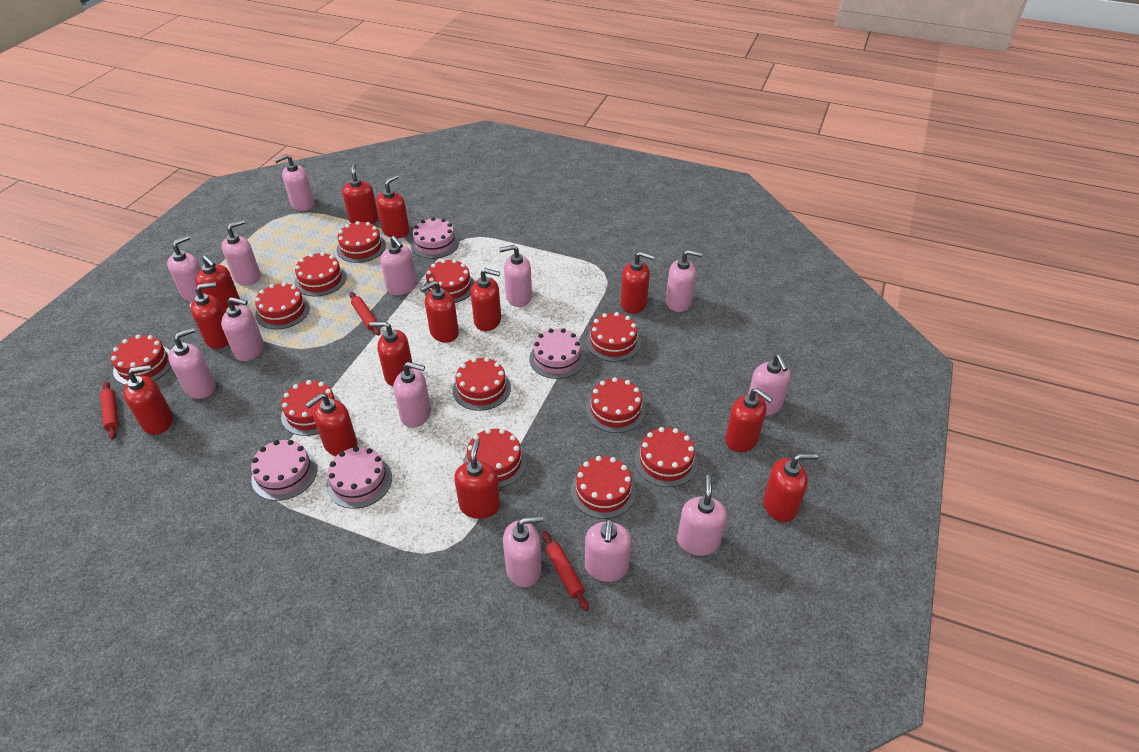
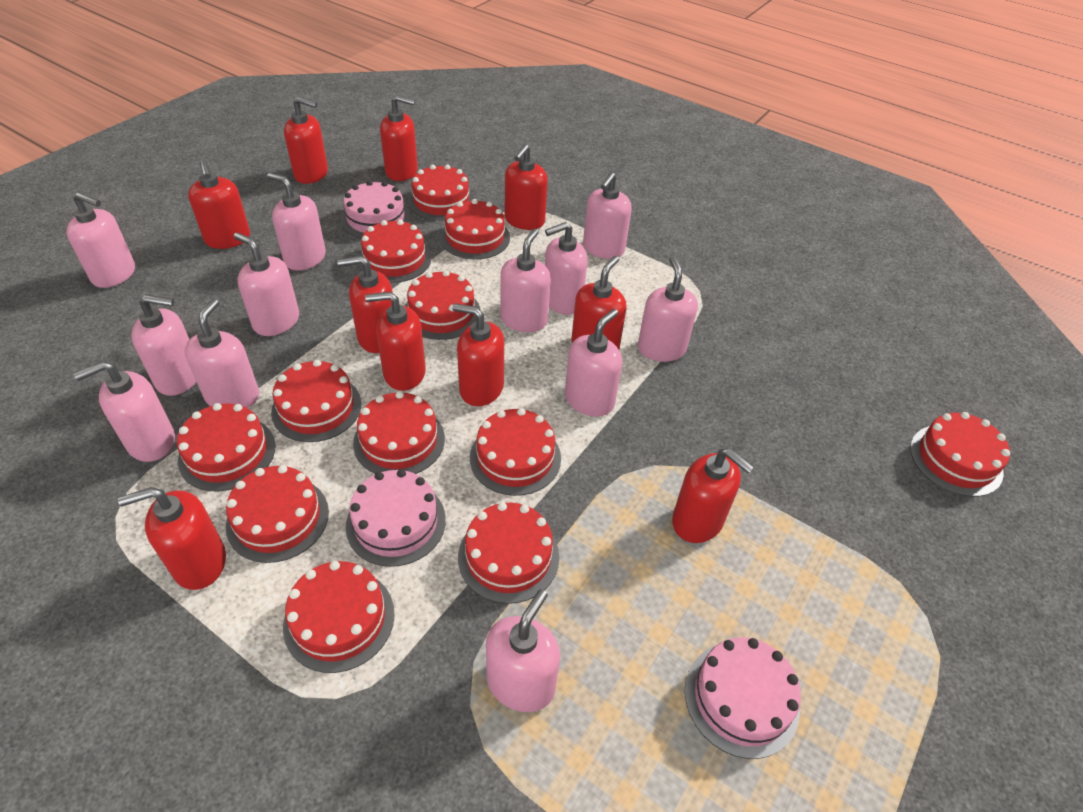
pink cake: 4 -> 3
pink soap dispenser: 13 -> 12
red rolling pin: 3 -> 0
red soap dispenser: 13 -> 10

